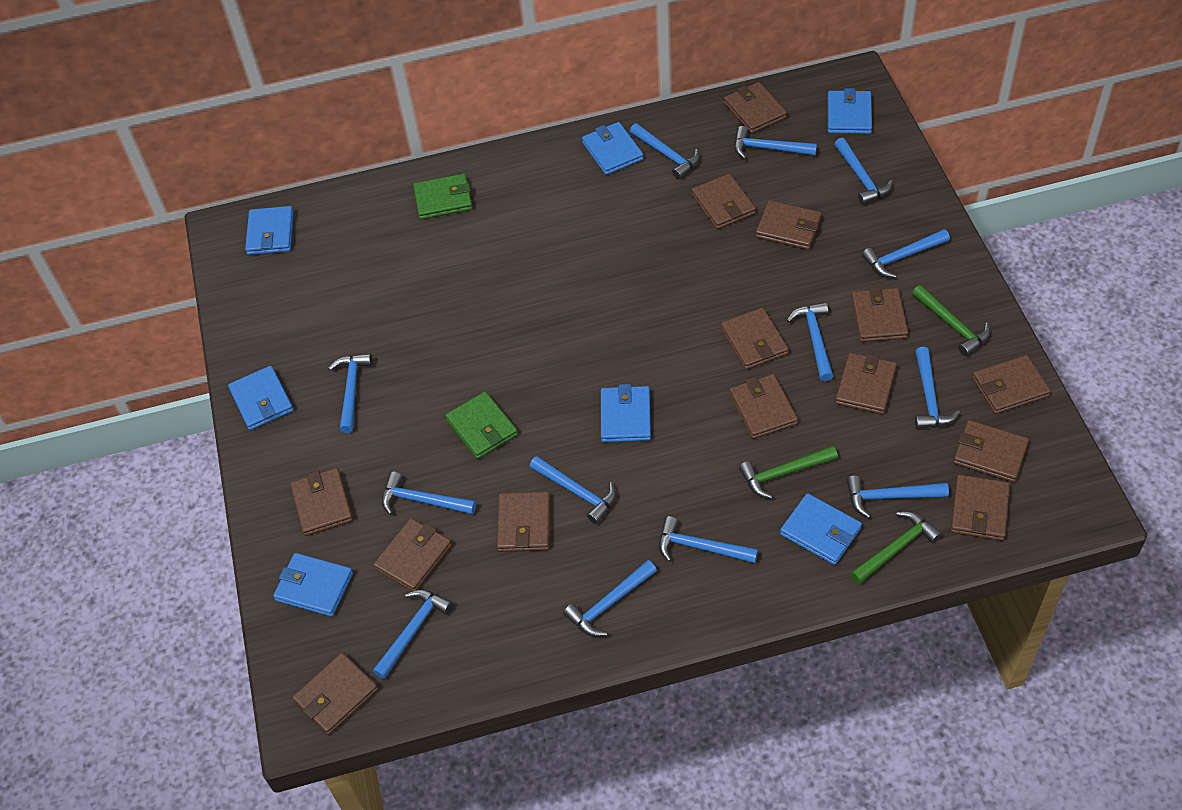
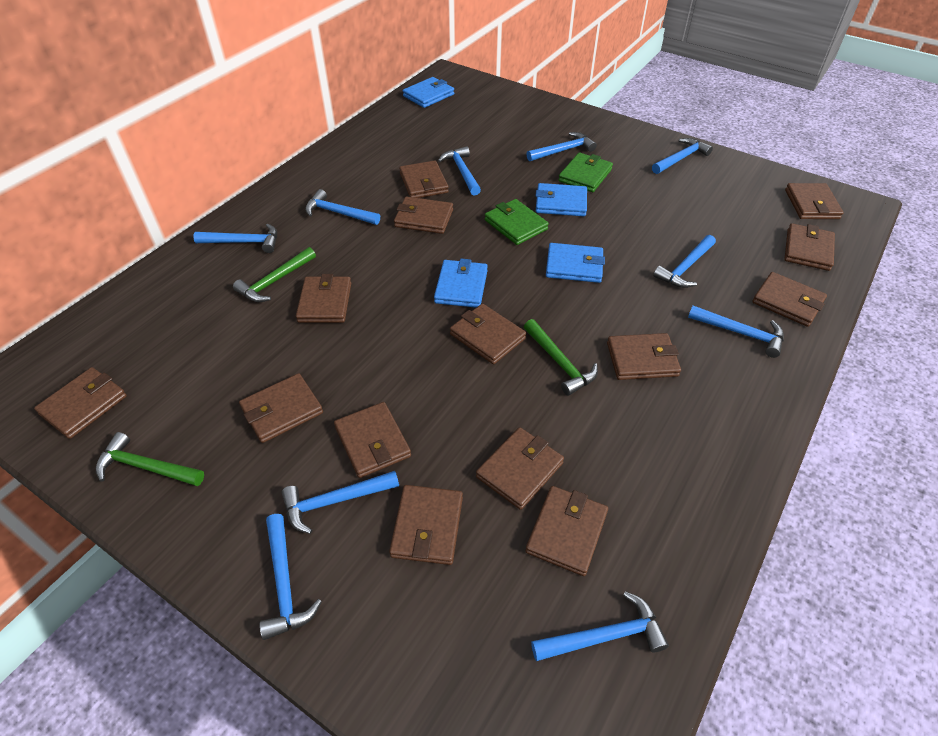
blue hammer: 13 -> 10
blue wallet: 7 -> 4

